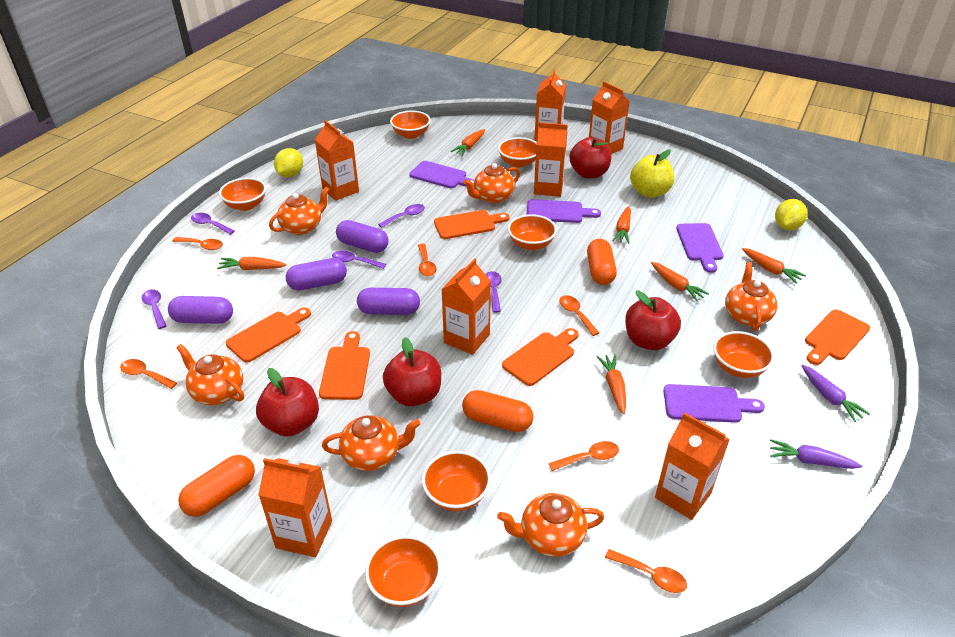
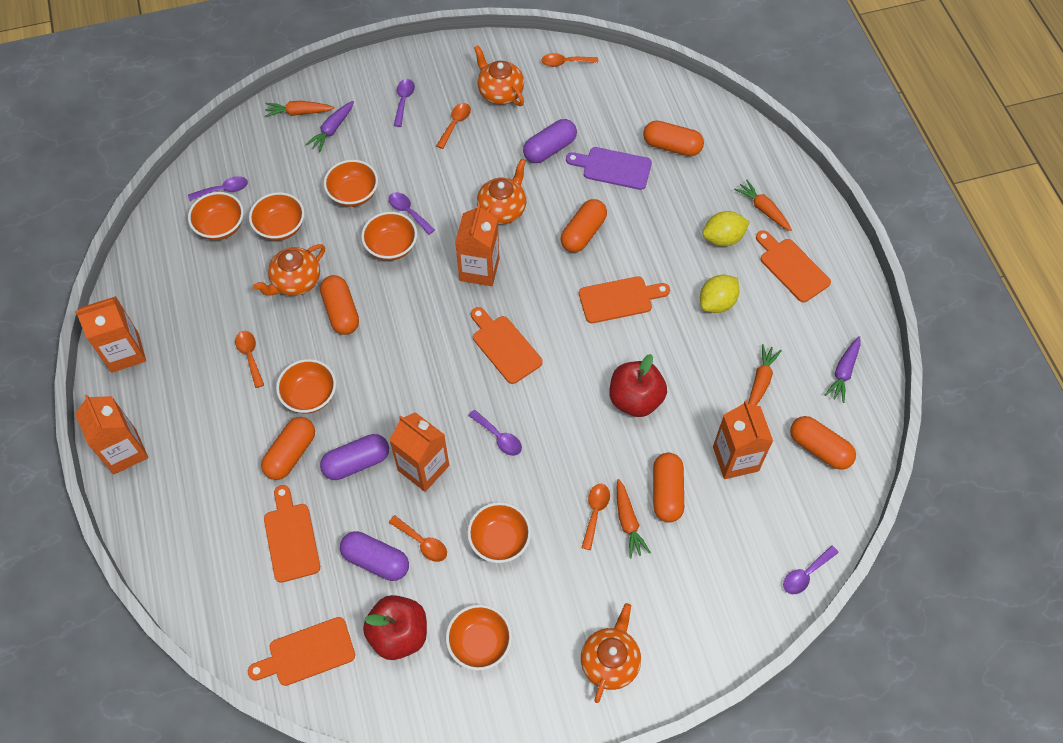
orange capsule: 3 -> 6
orange carrot: 6 -> 4
orange carton: 7 -> 5
orange spoon: 6 -> 5
orange teapot: 6 -> 4
purple capsule: 4 -> 3
purple cutting board: 4 -> 1
red apple: 4 -> 2
yellow apple: 1 -> 0

